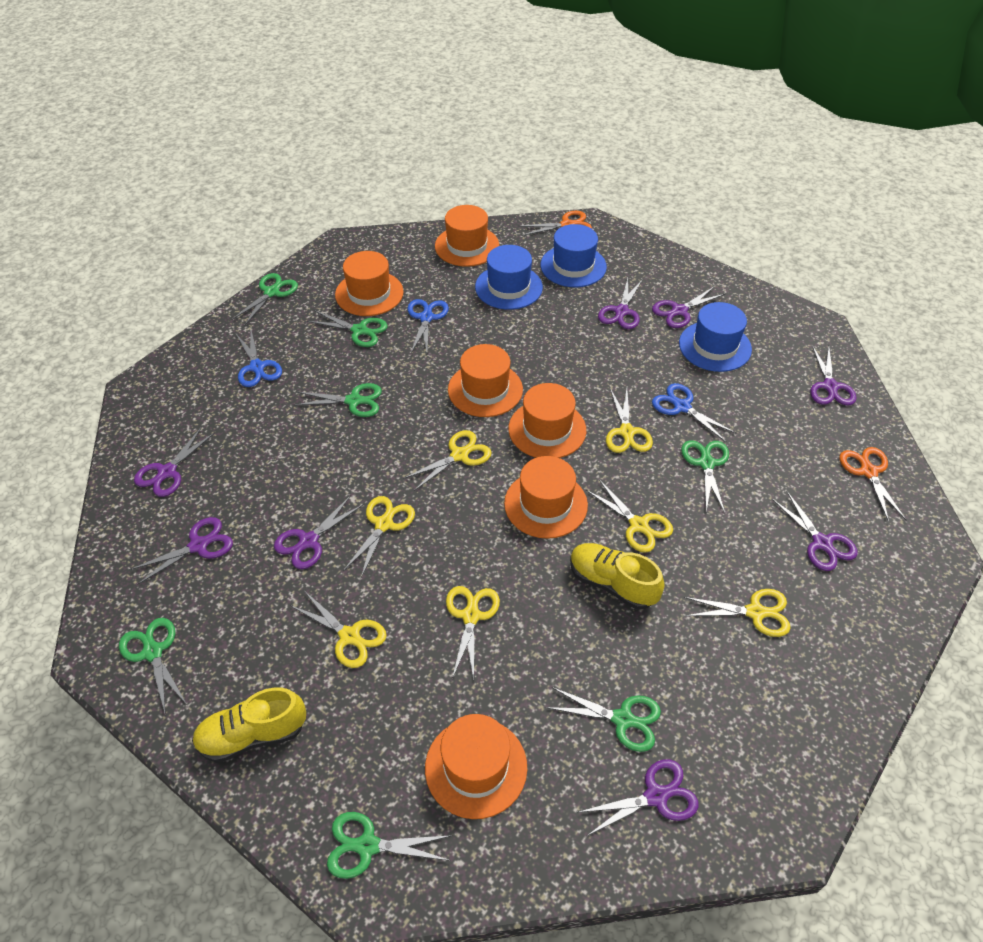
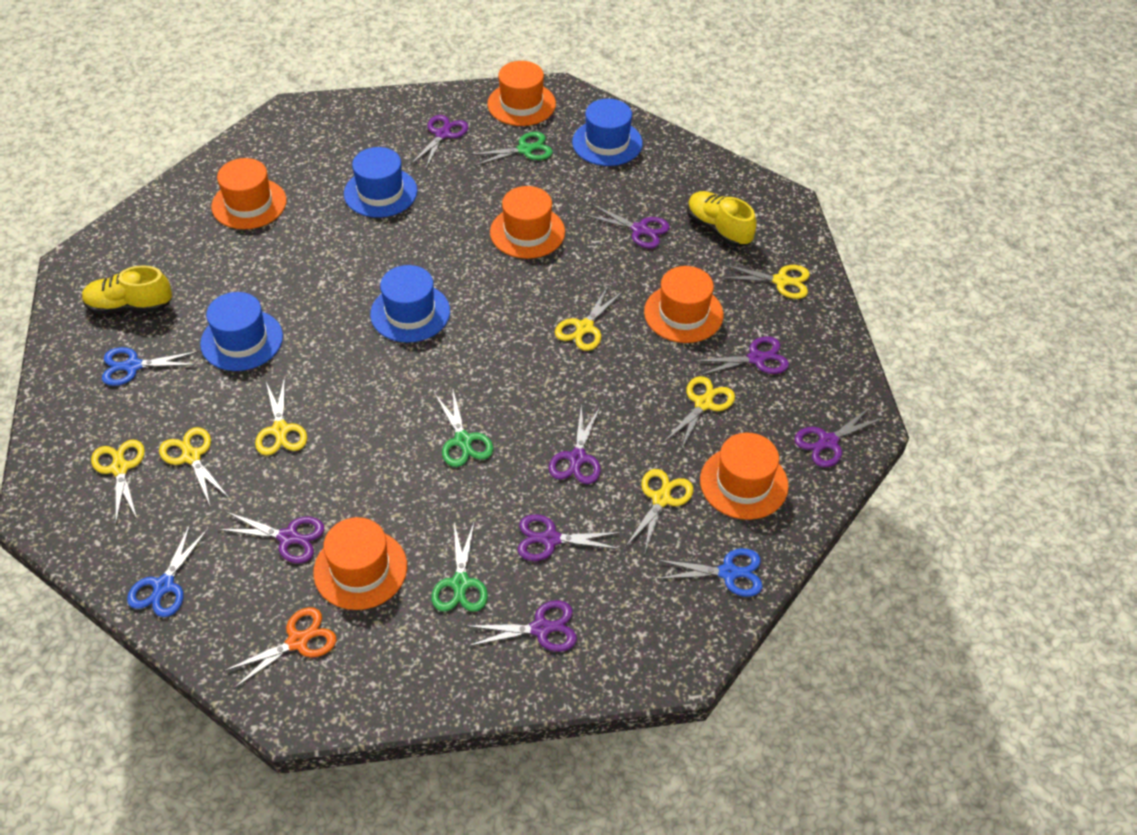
blue hat: 3 -> 4
green scissors: 7 -> 3
orange scissors: 2 -> 1

